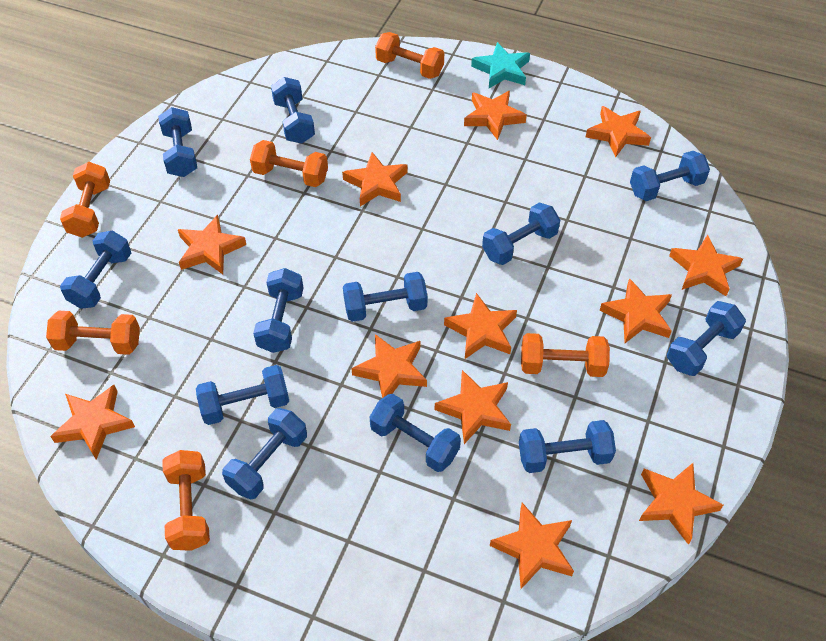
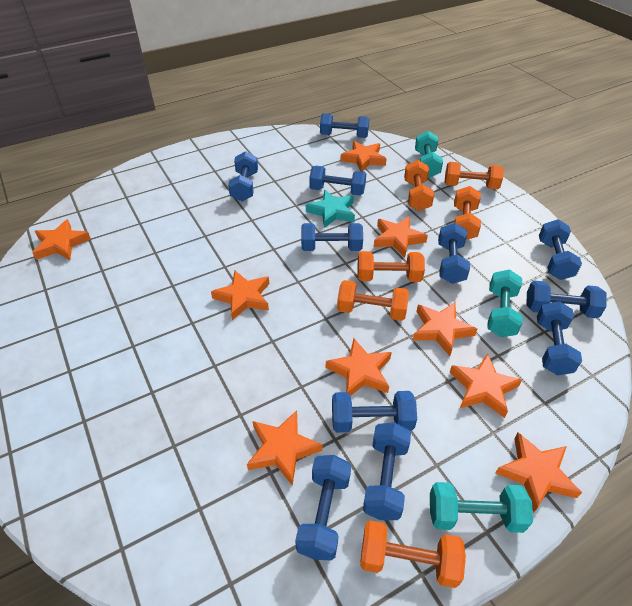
blue dumbbell: 12 -> 11
orange star: 12 -> 9
turquoise dumbbell: 0 -> 3

